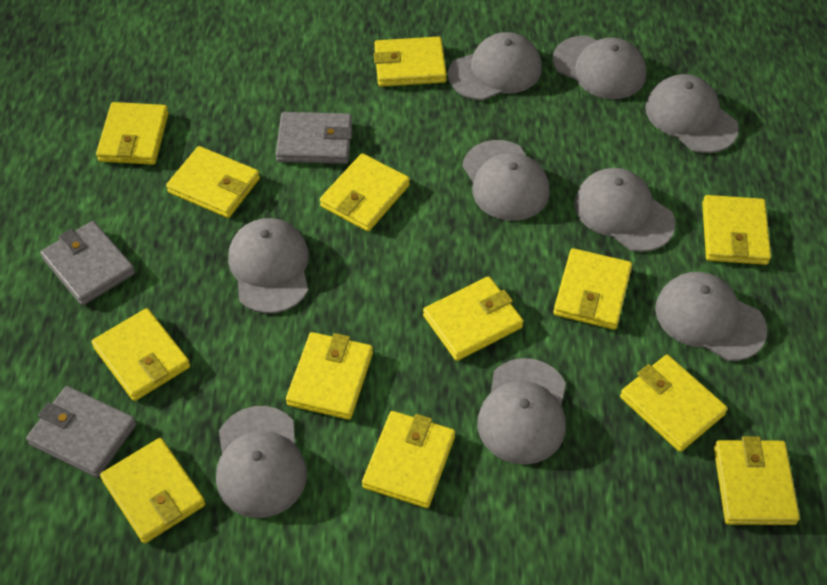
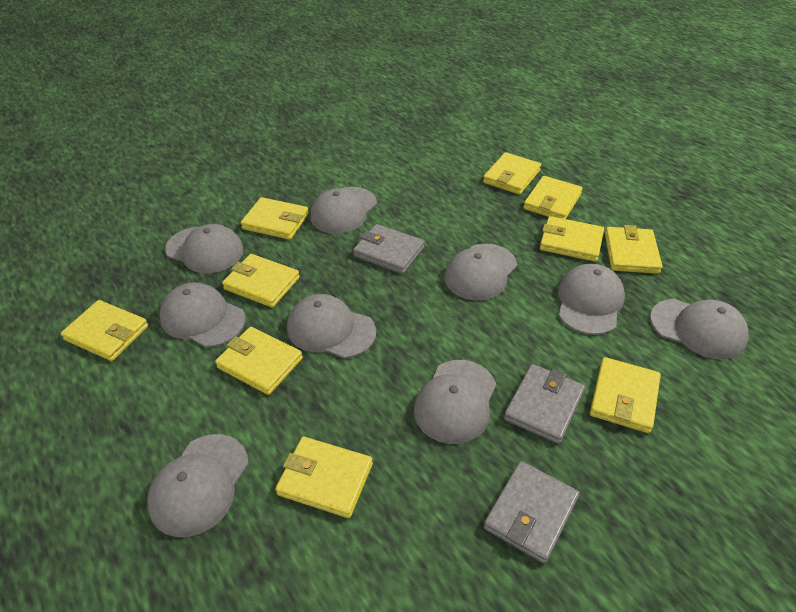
yellow wallet: 13 -> 10

